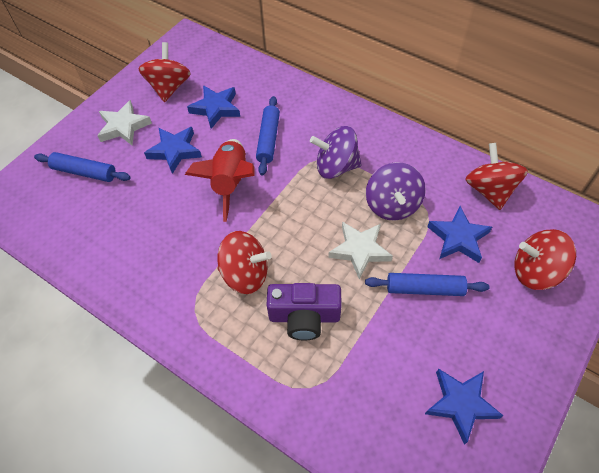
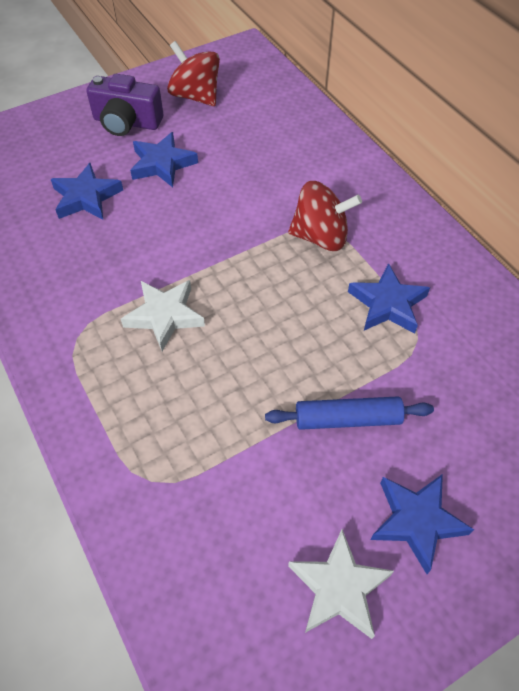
blue rolling pin: 3 -> 1
purple spinning top: 2 -> 0
red rocket: 1 -> 0
red spinning top: 4 -> 2

